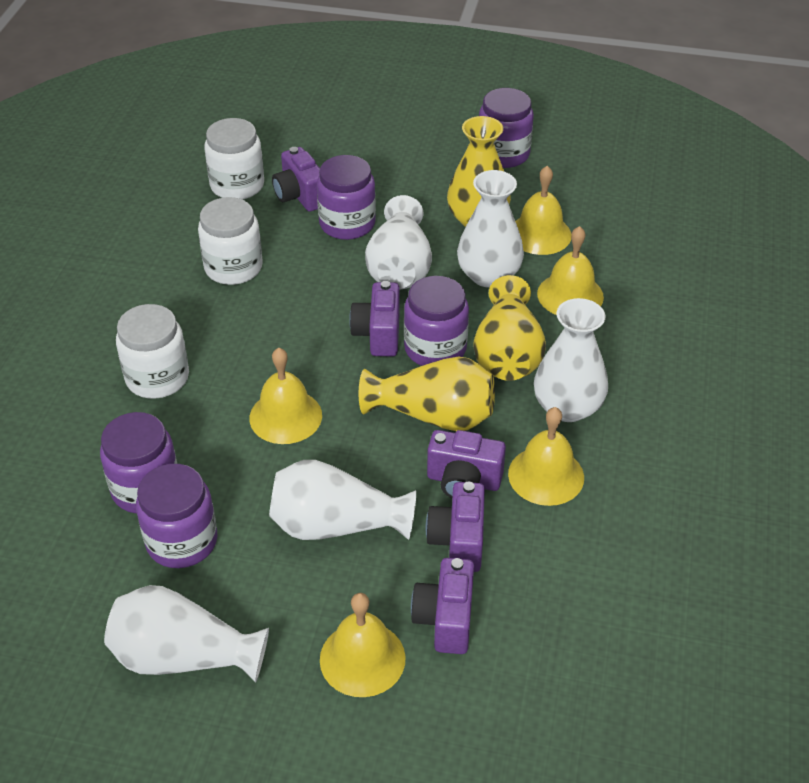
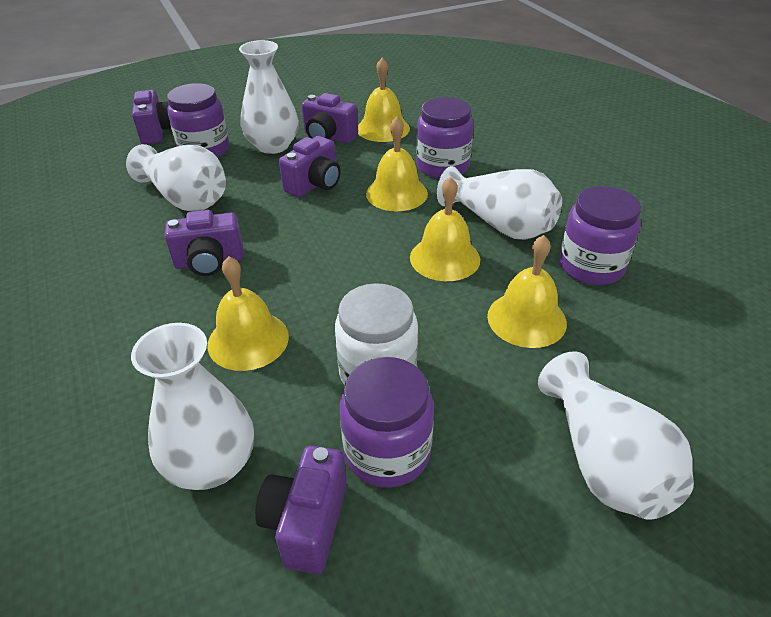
purple jar: 5 -> 4
white jar: 3 -> 1
yellow vase: 3 -> 0

